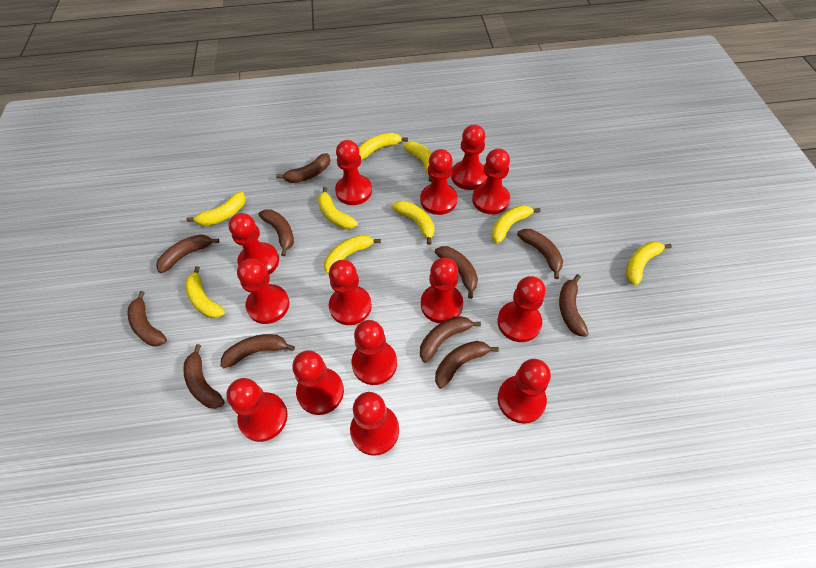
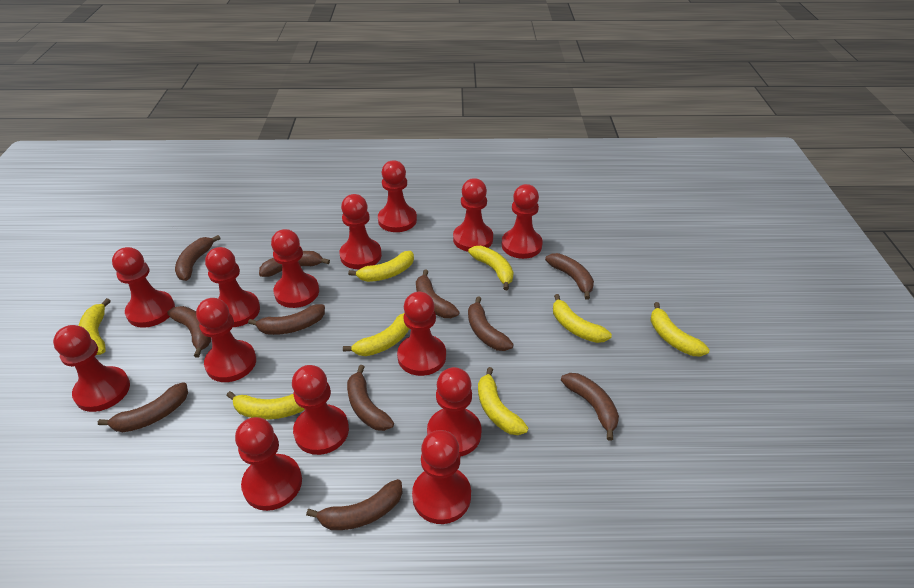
yellow banana: 9 -> 8

